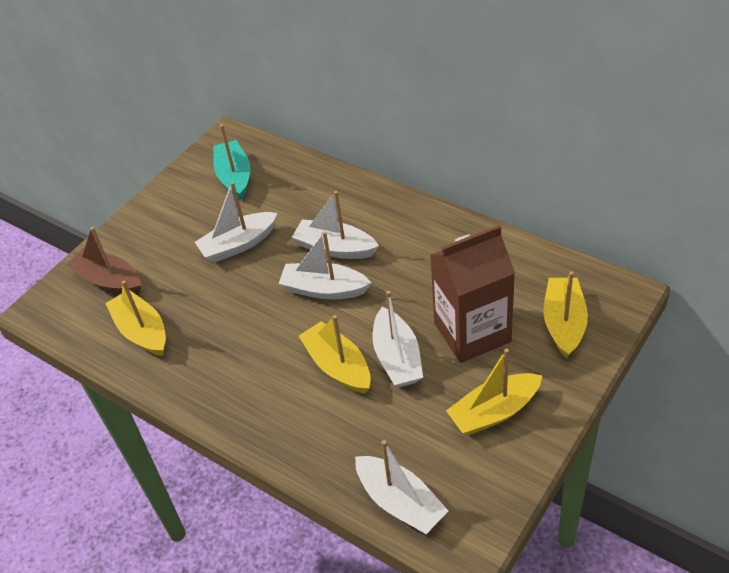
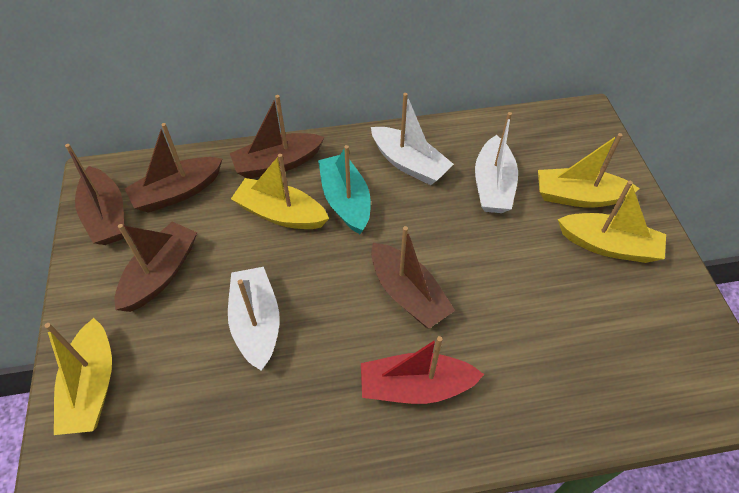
brown boat: 1 -> 5
brown carton: 1 -> 0
red boat: 0 -> 1
white boat: 5 -> 3

